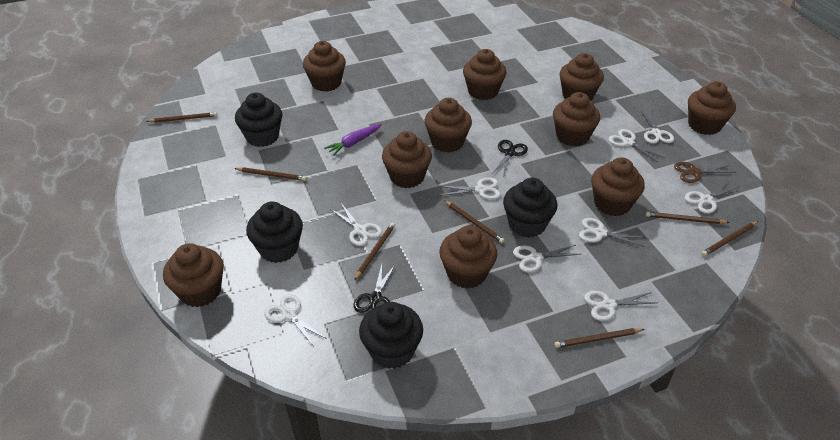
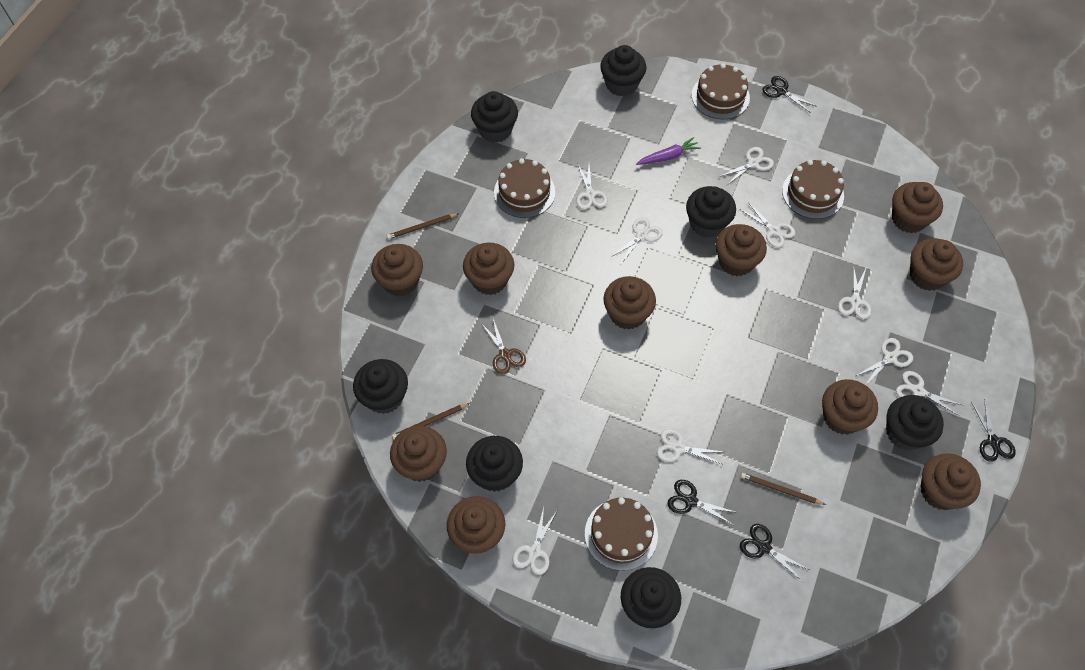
black cupcake: 4 -> 7
black scissors: 2 -> 4
brown cake: 0 -> 4
brown pencil: 7 -> 3

